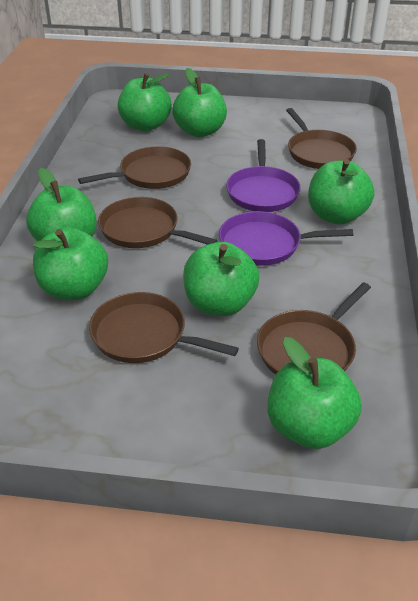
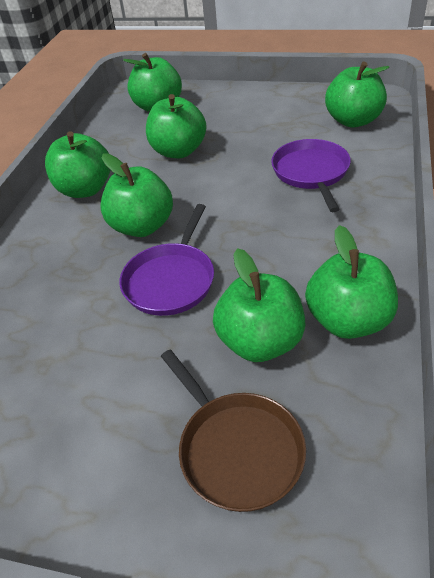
brown pan: 5 -> 1

